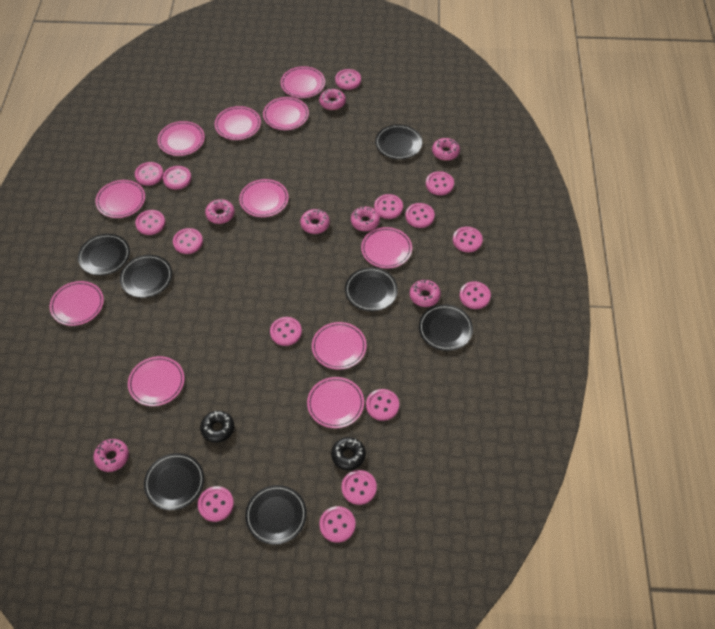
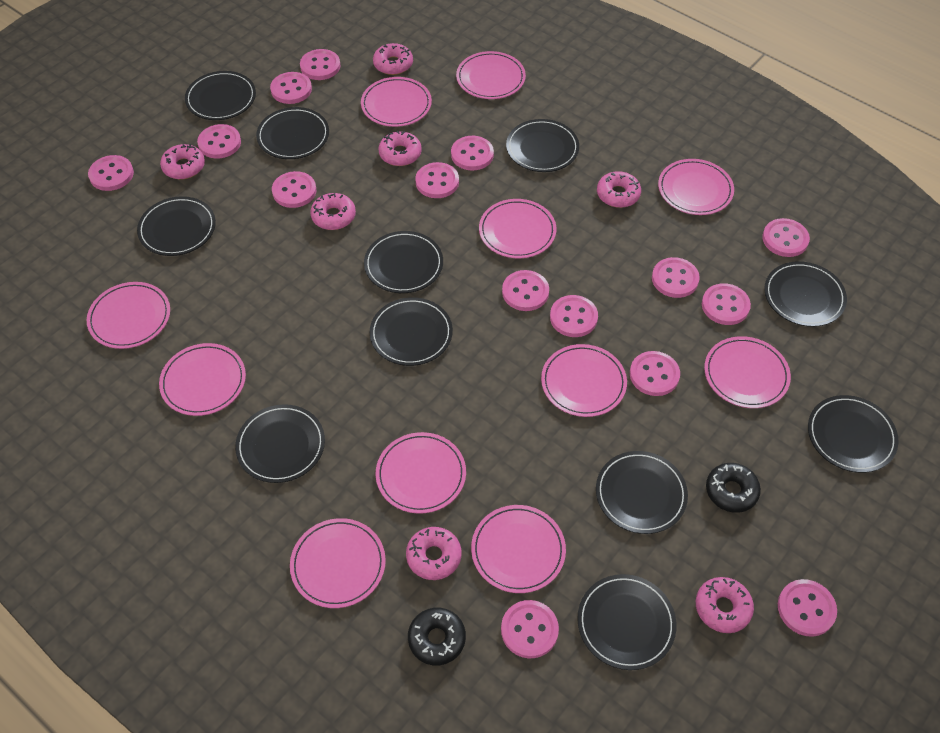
black plate: 7 -> 11

